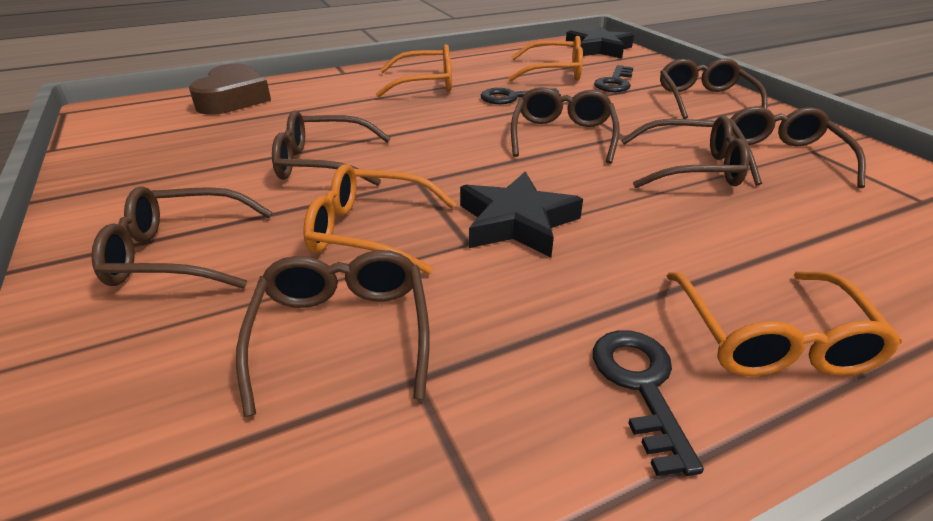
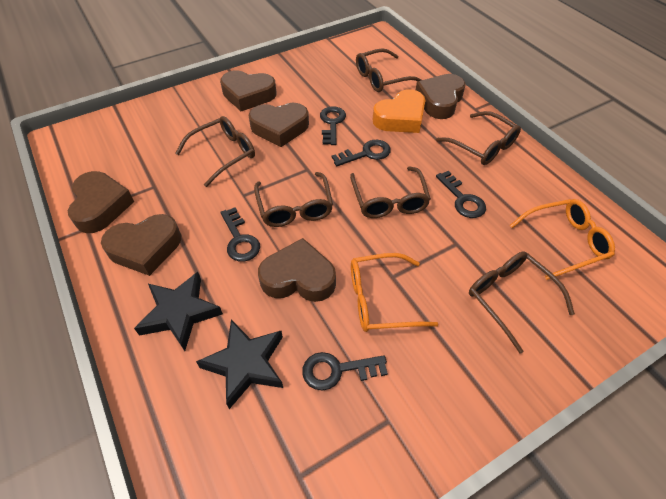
black key: 3 -> 5
brown glasses: 7 -> 6
brown heart: 1 -> 6
orange glasses: 4 -> 2
orange heart: 0 -> 1

